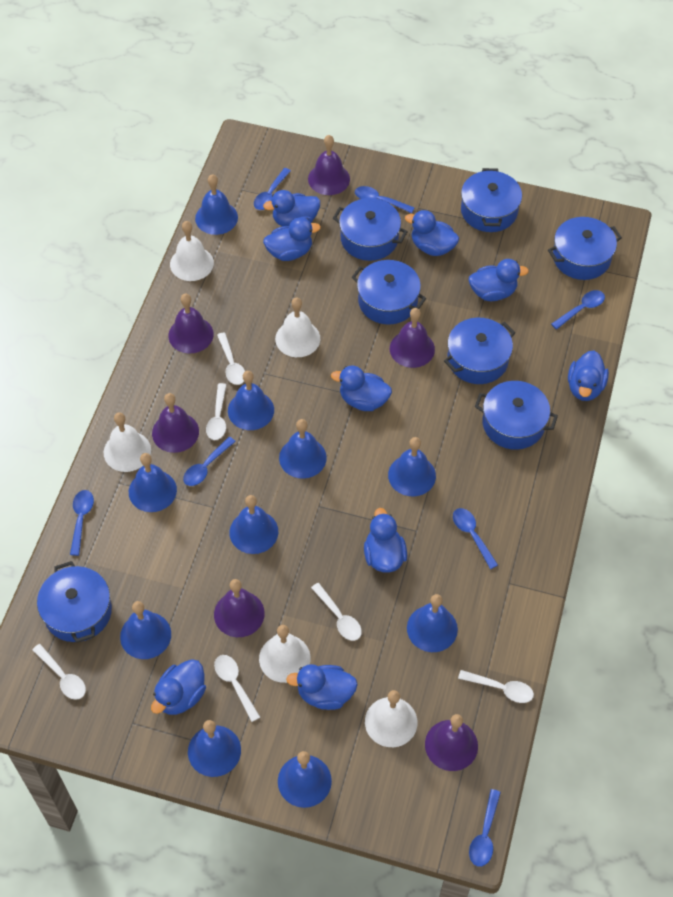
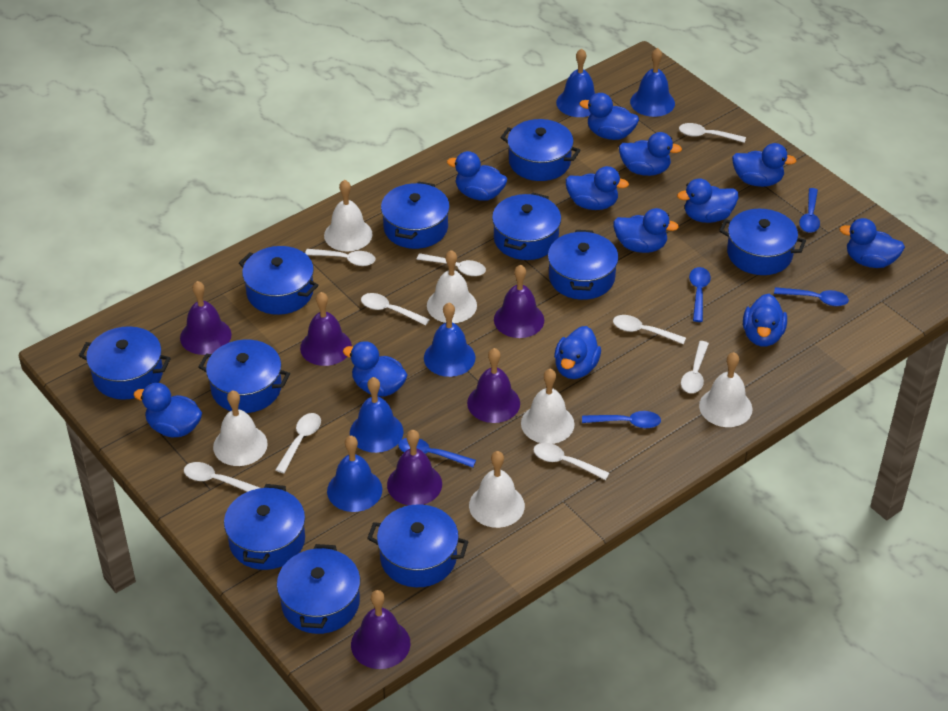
blue bell: 10 -> 5
blue duck: 9 -> 12
blue pot: 7 -> 11
blue spoon: 7 -> 5
white bell: 5 -> 6
white spoon: 6 -> 9

